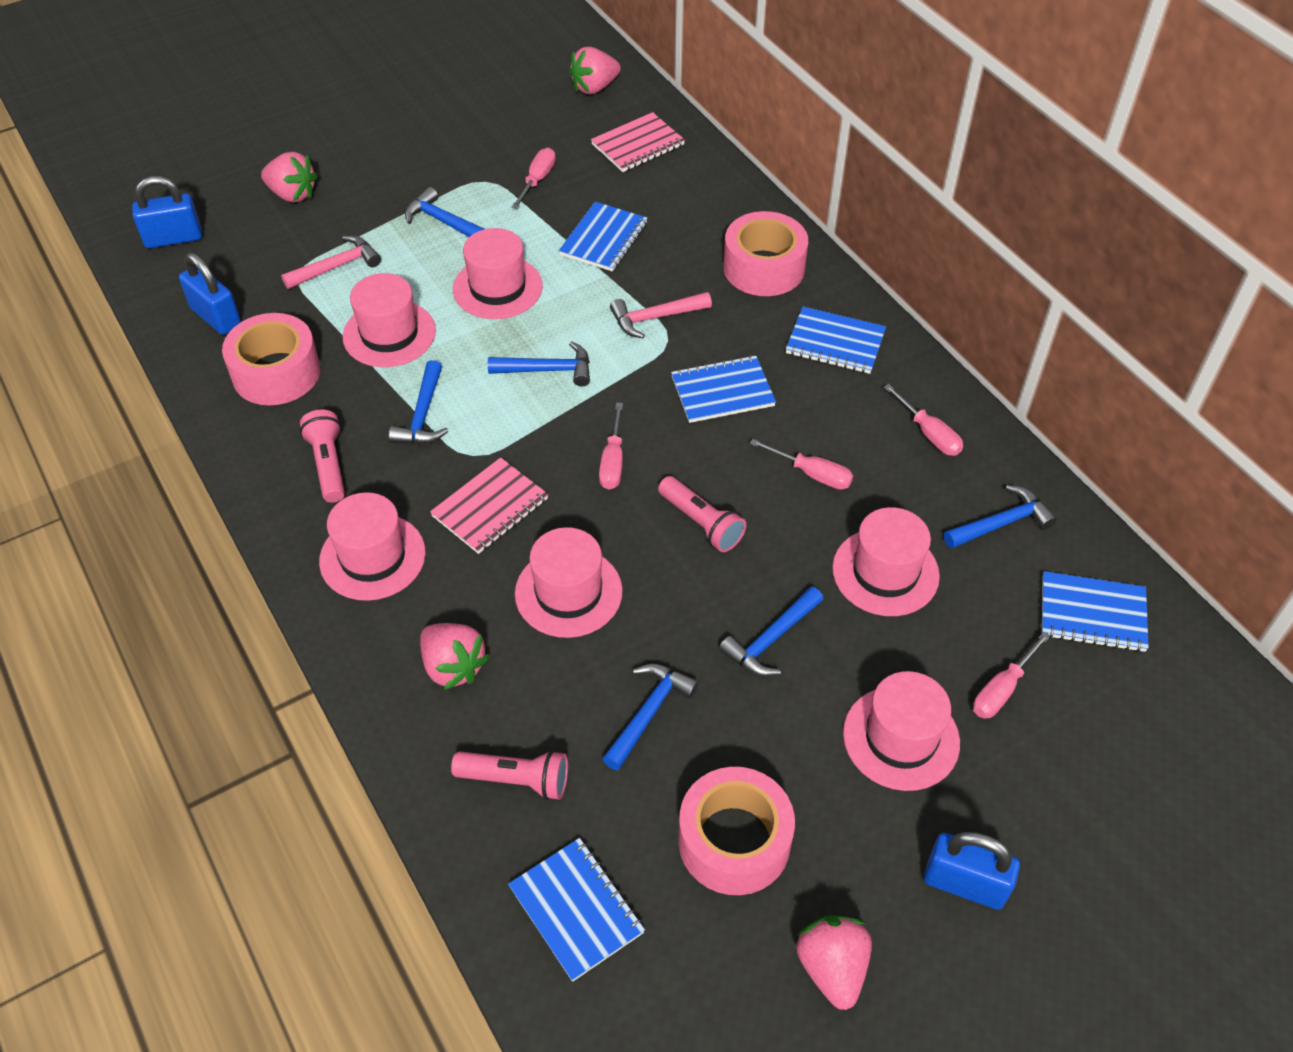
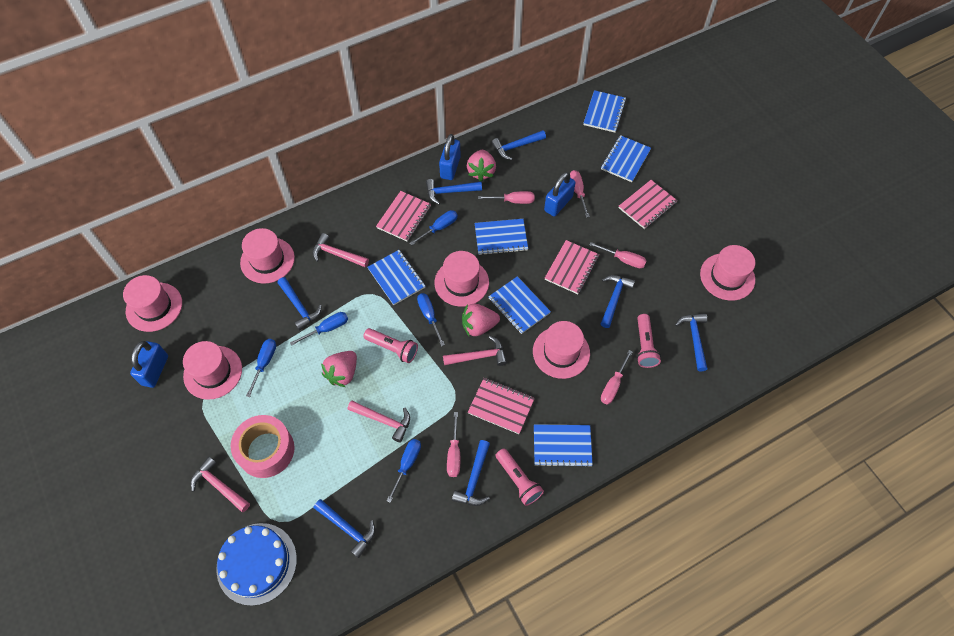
blue cake: 0 -> 1
blue hammer: 6 -> 7
blue notebook: 5 -> 6
blue screwdriver: 0 -> 5
pink hammer: 2 -> 4
pink notebook: 2 -> 4
pink strawberry: 4 -> 3
pink tape: 3 -> 1

